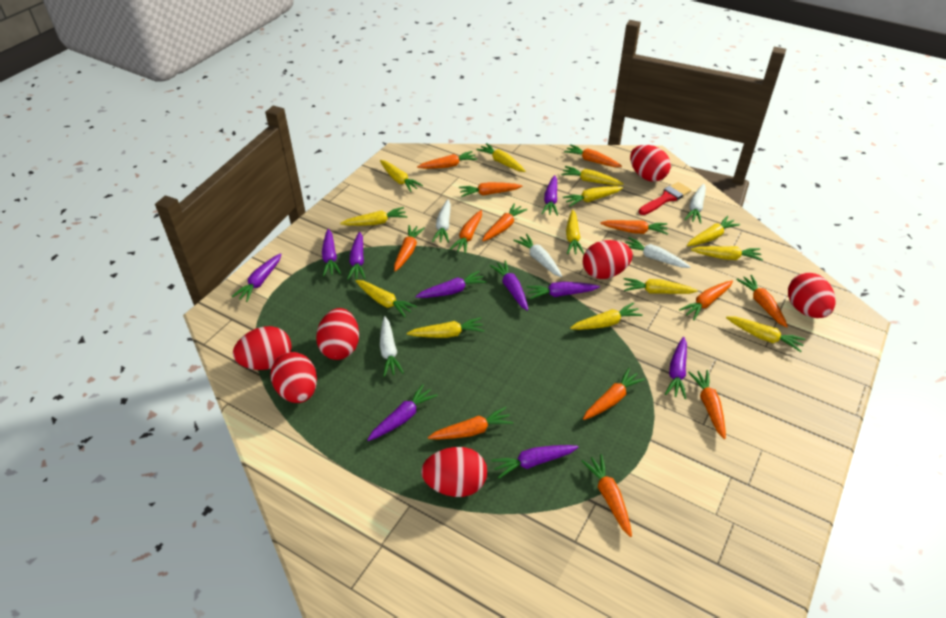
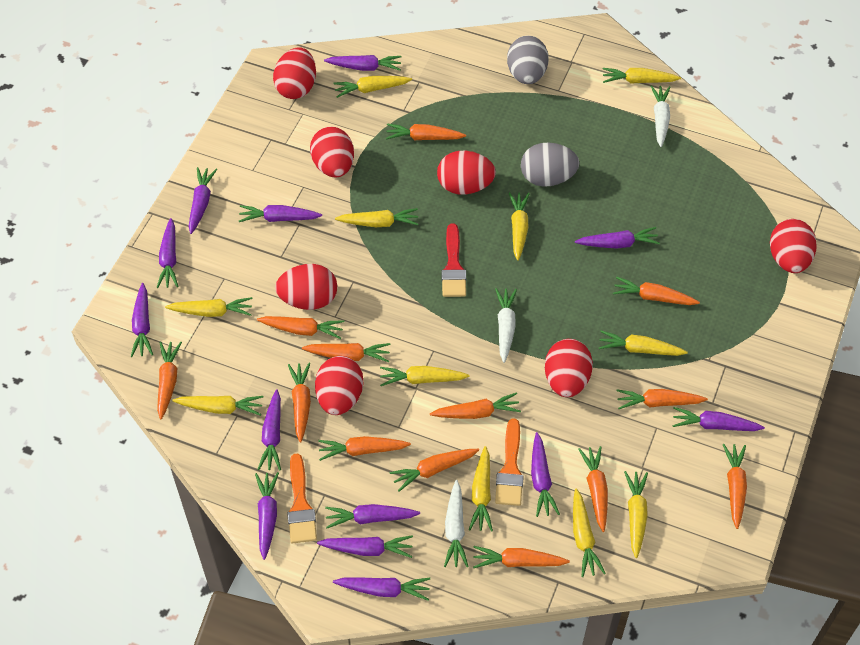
grey egg: 0 -> 2
orange brush: 0 -> 2
purple carrot: 10 -> 13
white carrot: 5 -> 3
yellow carrot: 13 -> 11

